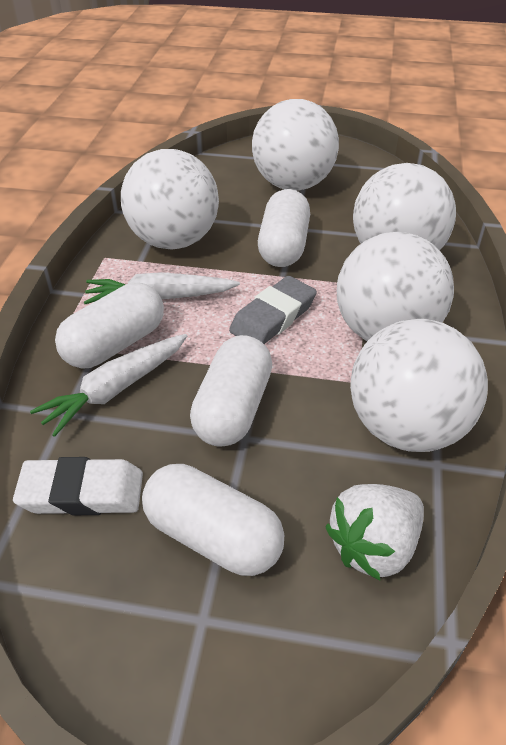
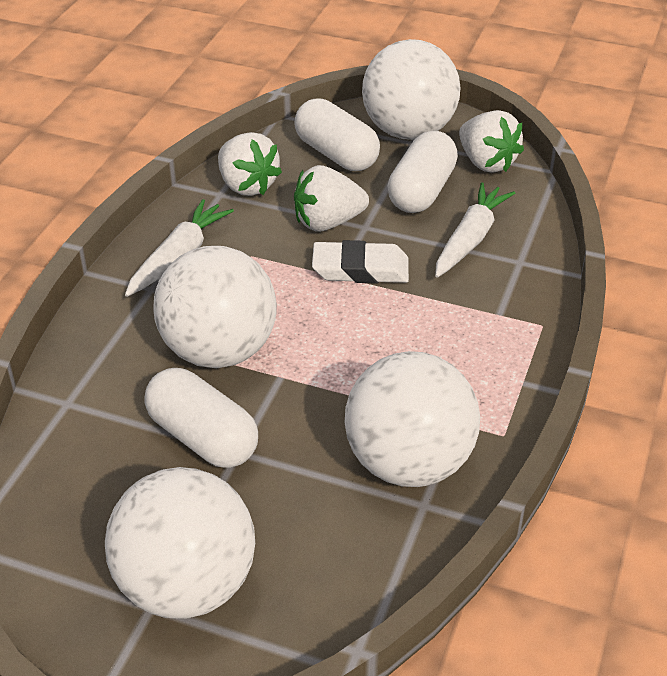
grey eraser: 1 -> 0
white ball: 5 -> 4
white capsule: 4 -> 3
white strawberry: 1 -> 3

